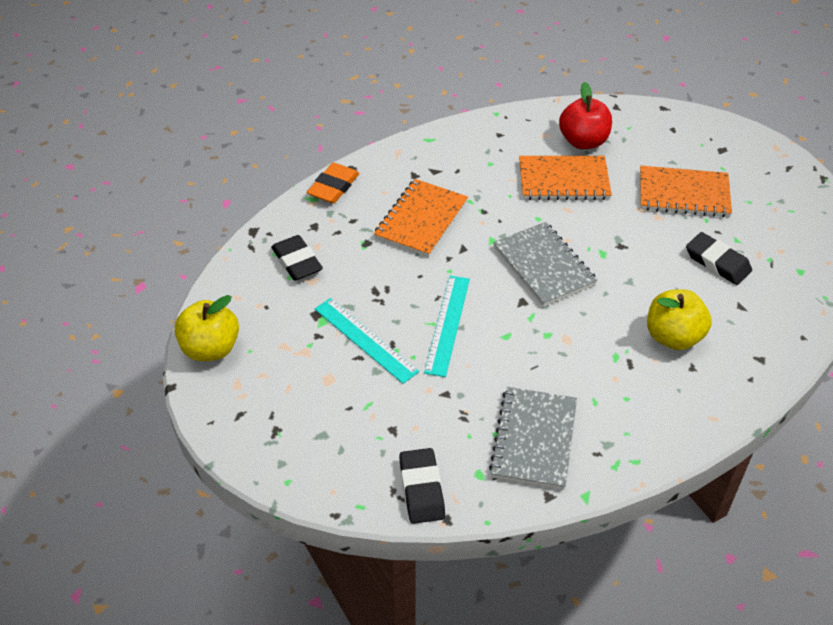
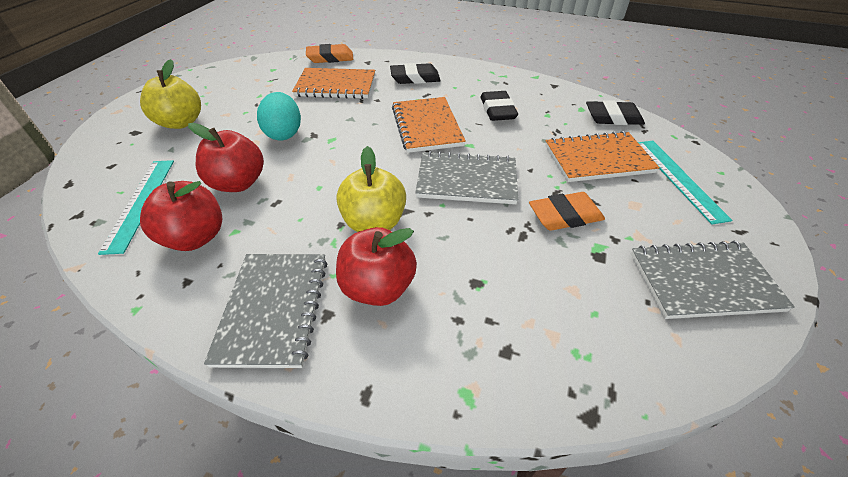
grey notebook: 2 -> 3
orange eraser: 1 -> 2
red apple: 1 -> 3
turquoise egg: 0 -> 1

